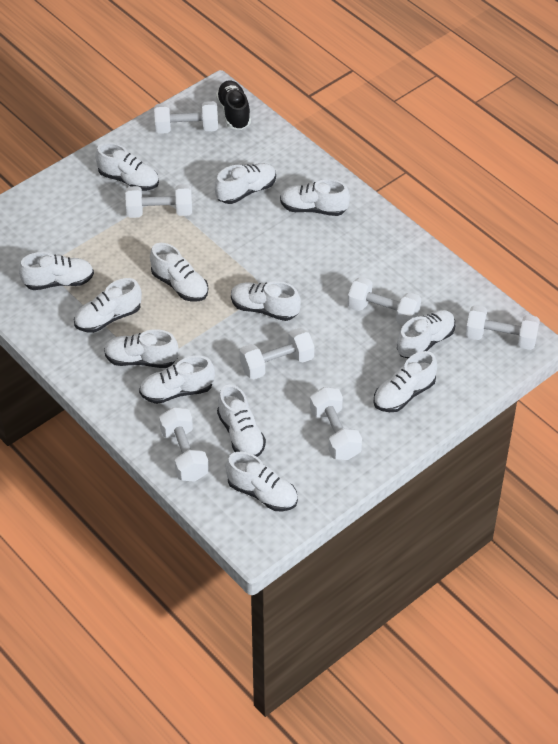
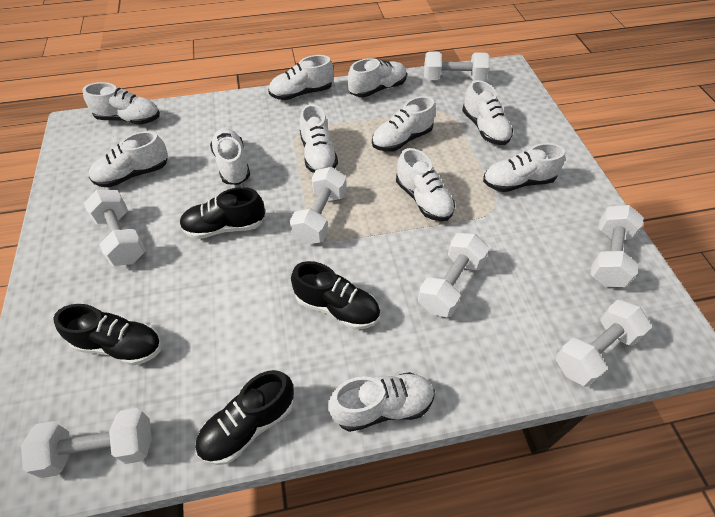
black shoe: 1 -> 4
white shoe: 13 -> 11

